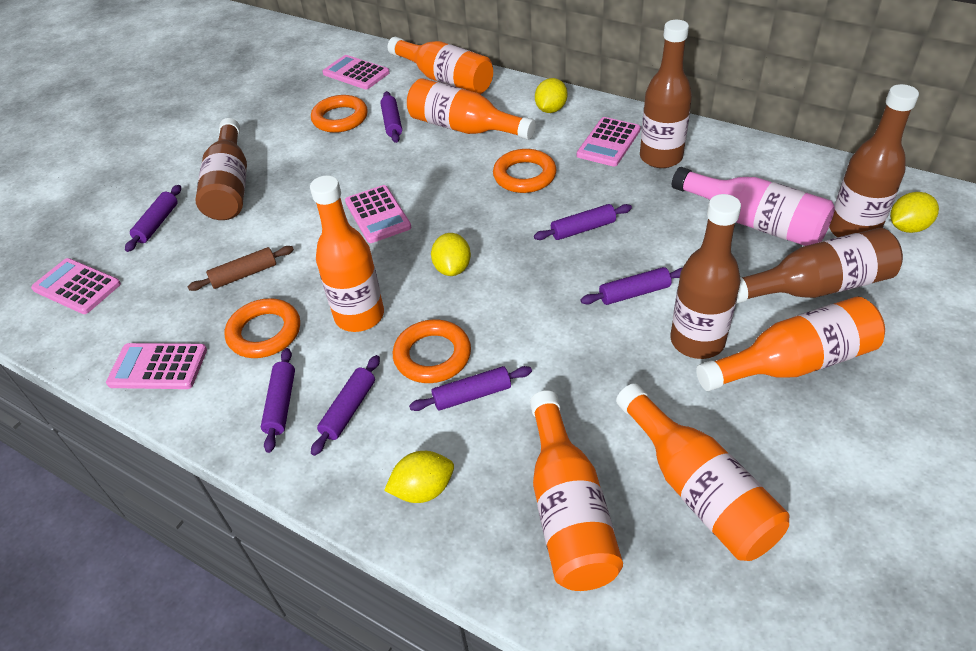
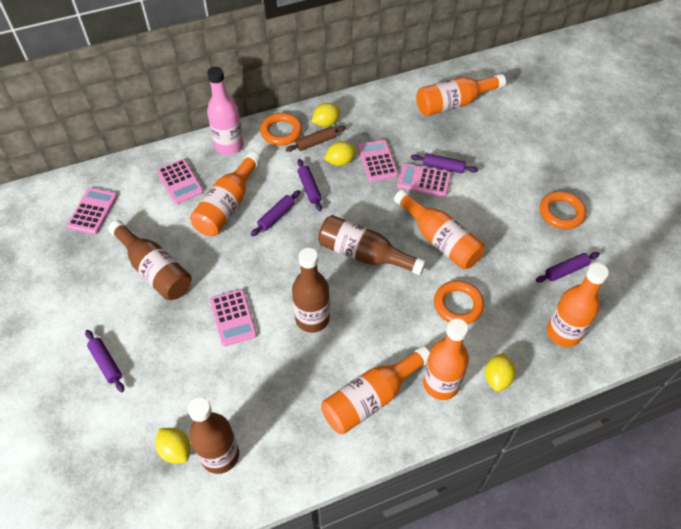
brown bottle: 5 -> 4
orange ring: 4 -> 3
purple rolling pin: 7 -> 5

